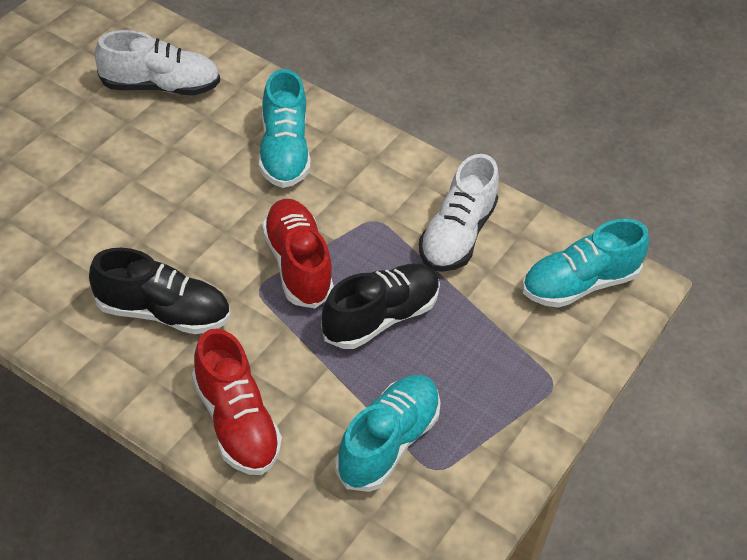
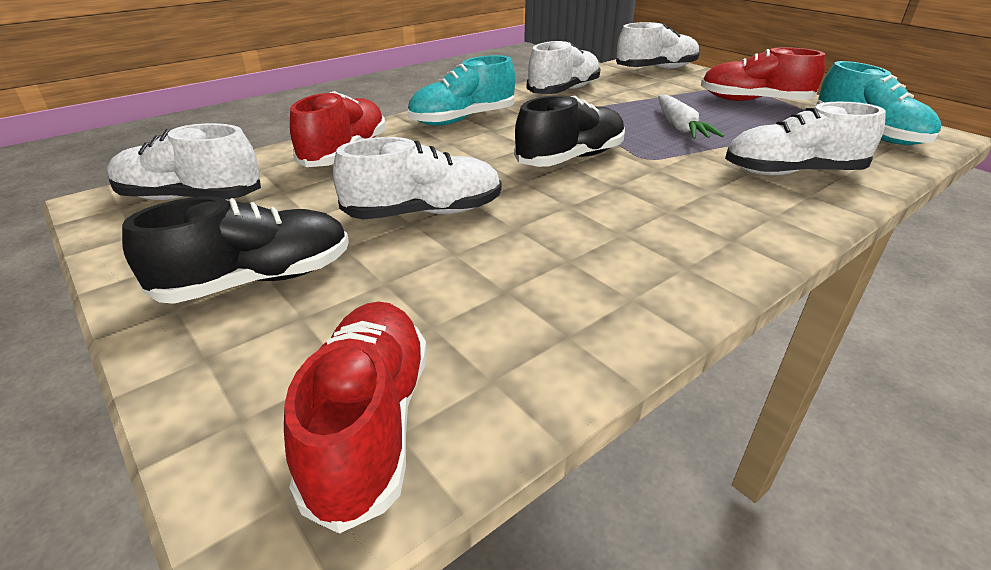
red shoe: 2 -> 3
turquoise shoe: 3 -> 2
white carrot: 0 -> 1
white shoe: 2 -> 5

